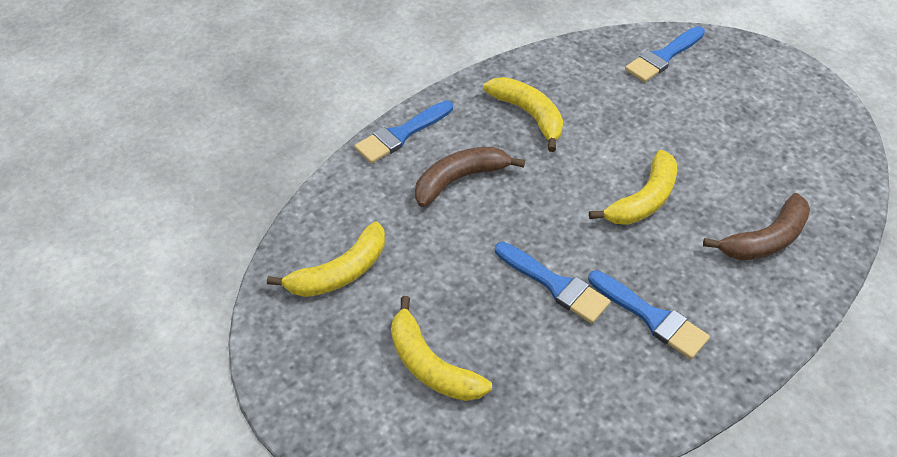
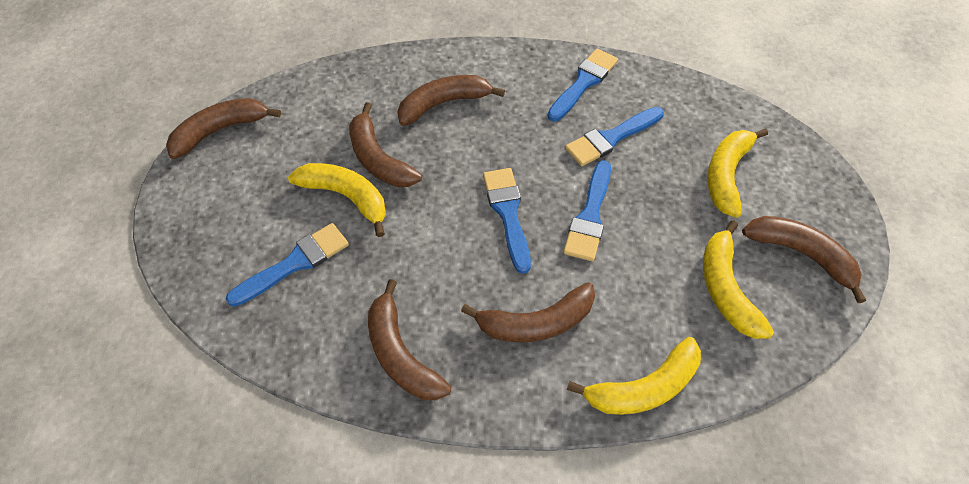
blue brush: 4 -> 5
brown banana: 2 -> 6

